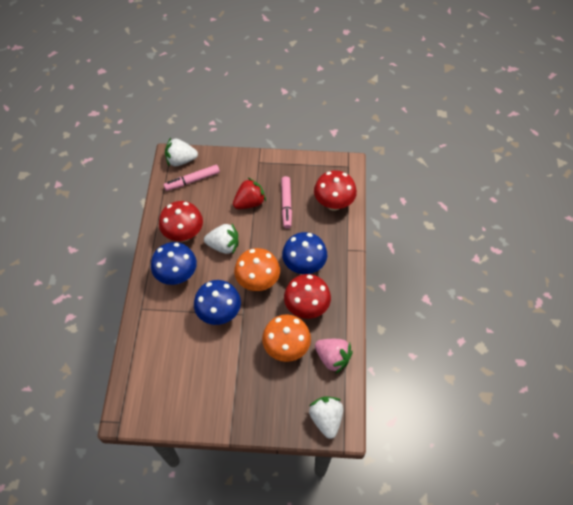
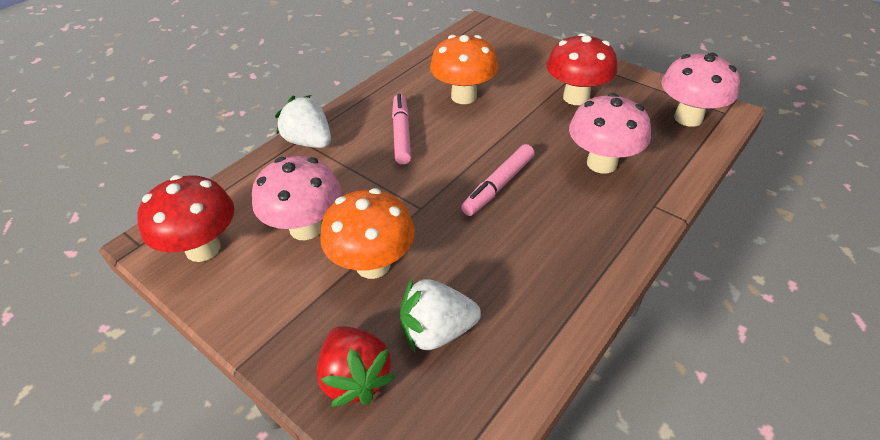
blue mushroom: 3 -> 0
pink mushroom: 0 -> 3
pink strawberry: 1 -> 0
red mushroom: 3 -> 2
white strawberry: 3 -> 2

